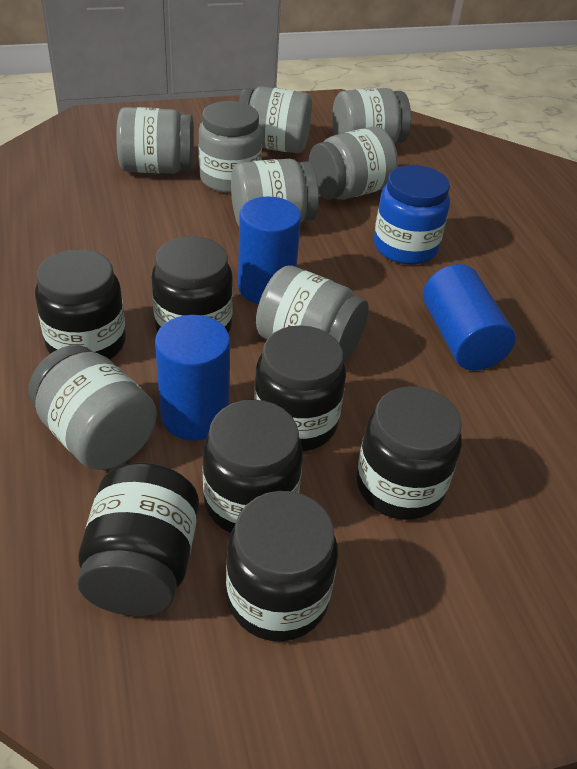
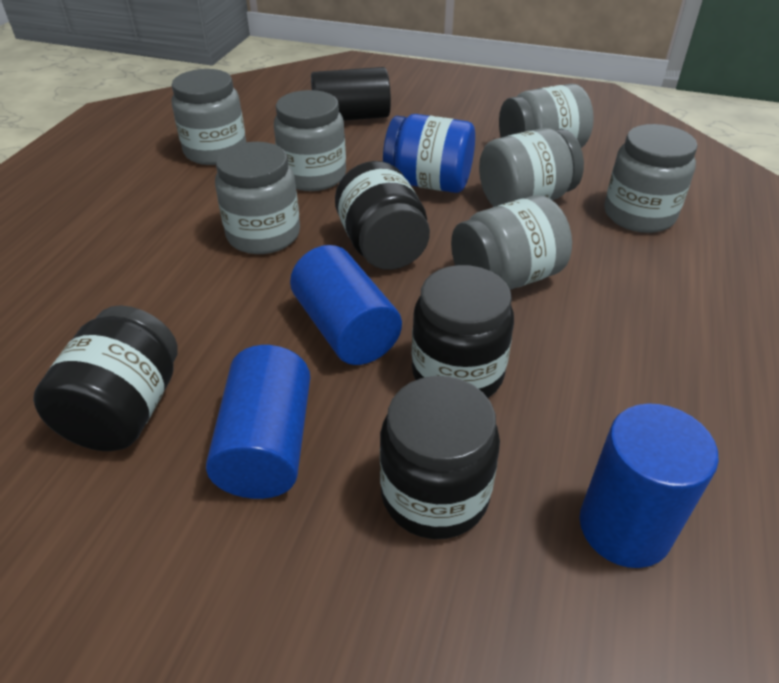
black cylinder: 0 -> 1
black jar: 7 -> 4
grey jar: 8 -> 7

